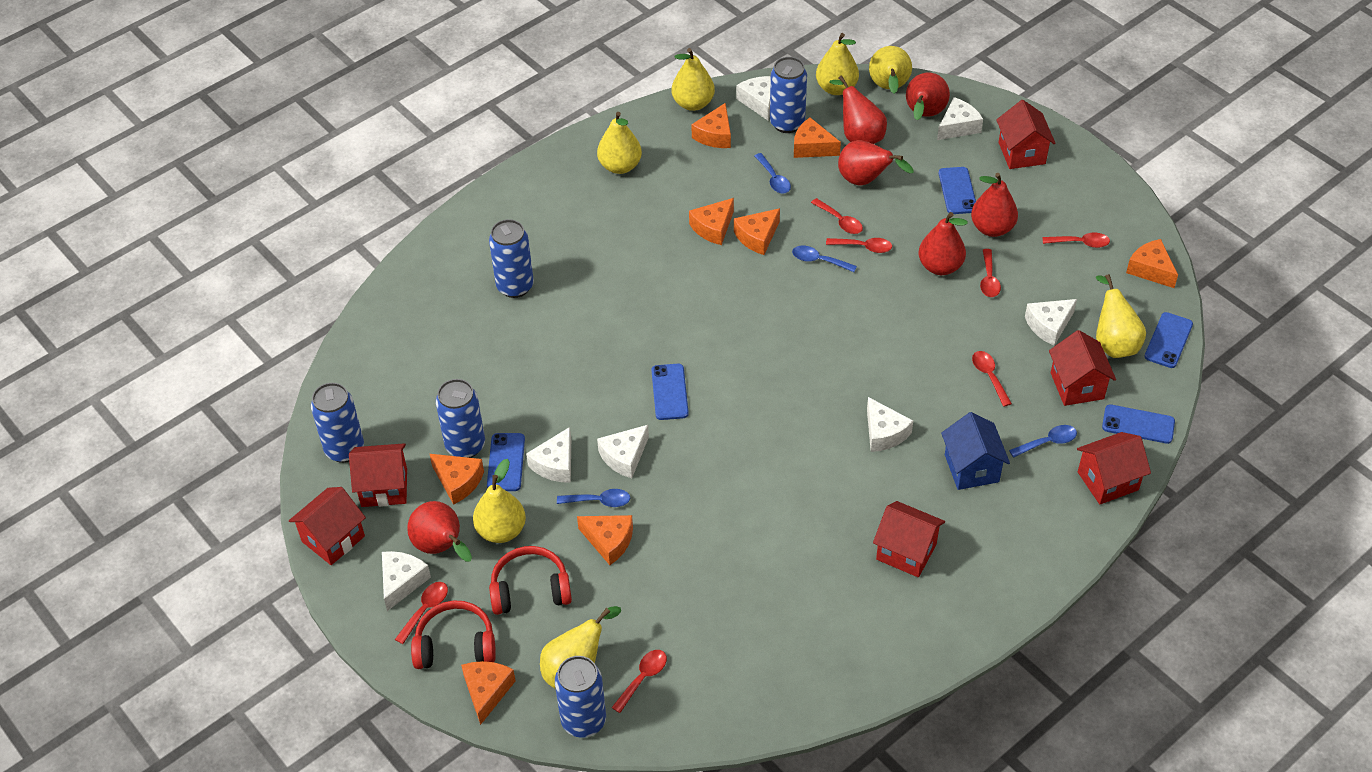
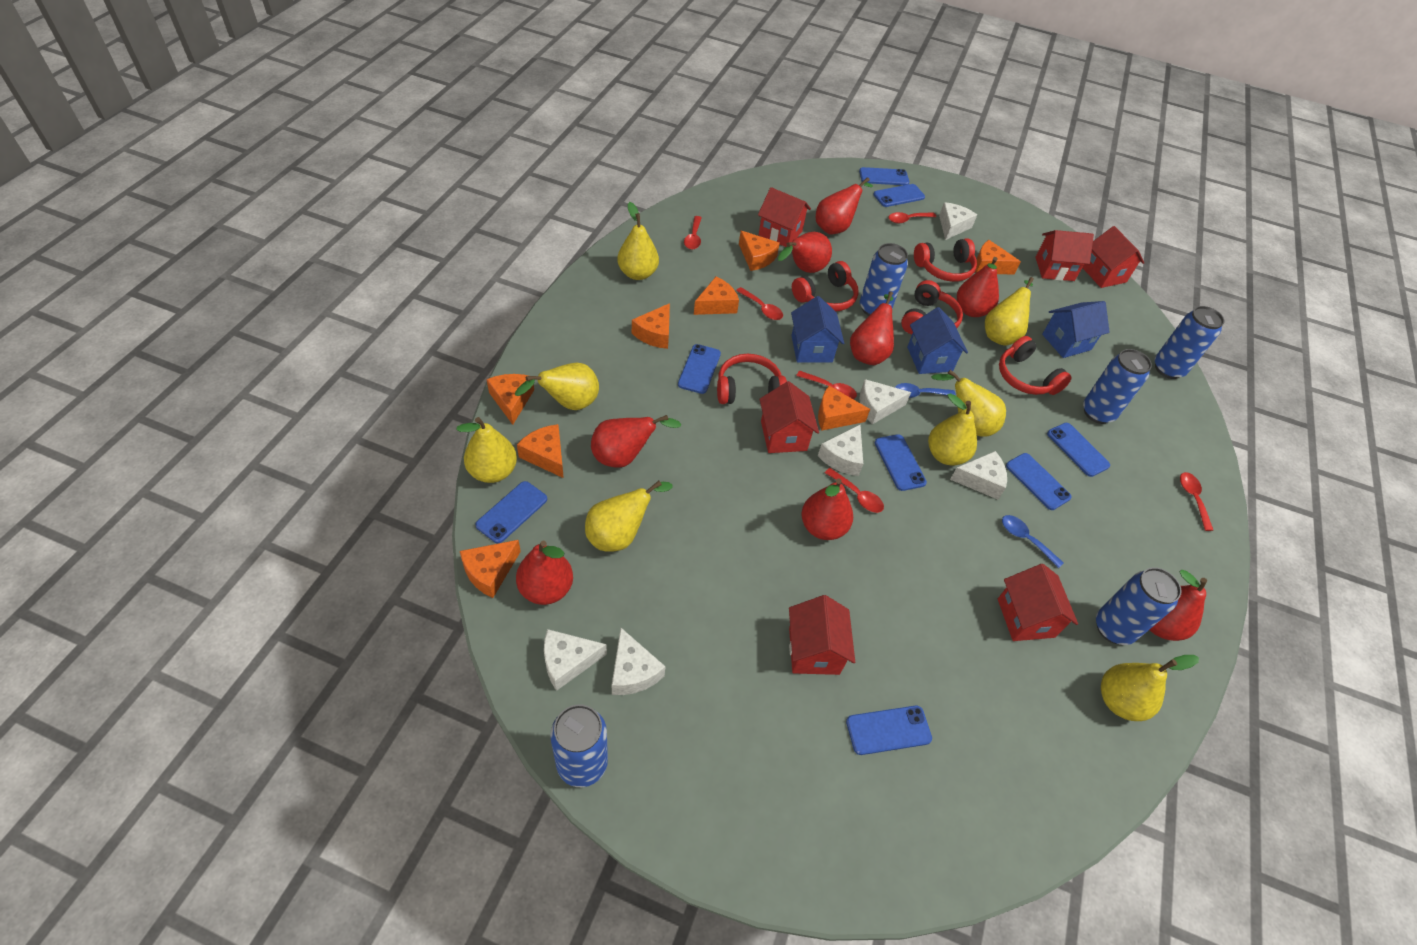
blue house: 1 -> 3
blue phone: 5 -> 8
blue spoon: 4 -> 2
red headphones: 2 -> 5
red pear: 6 -> 8
red spoon: 7 -> 6
white cheese: 7 -> 6
yellow pear: 7 -> 8

